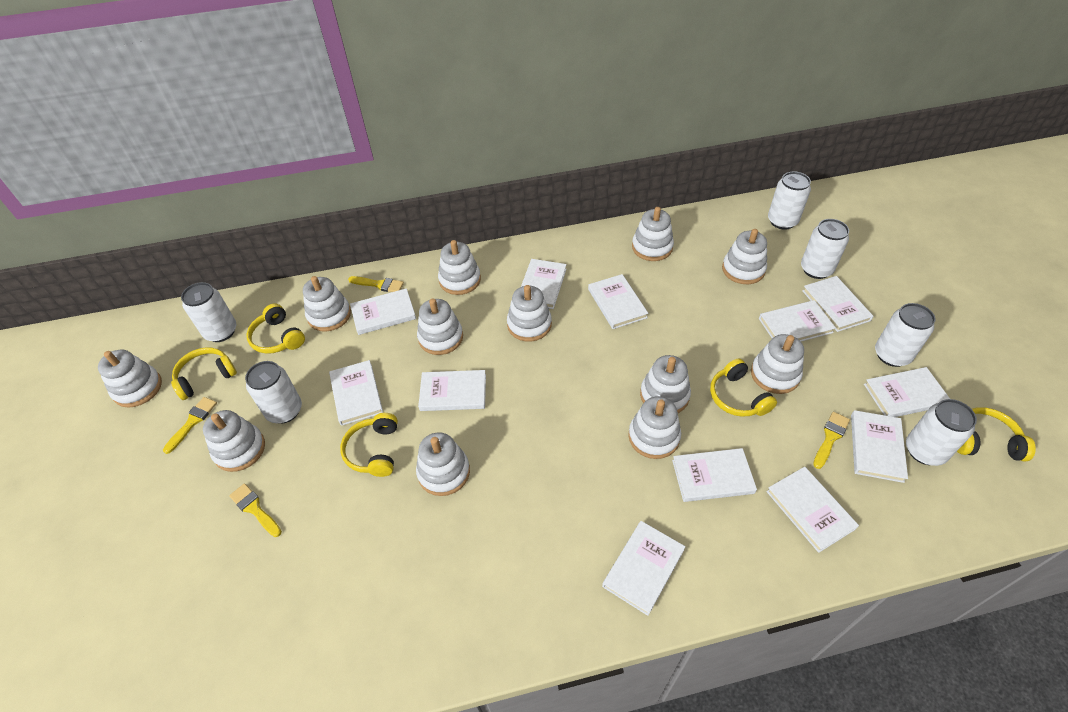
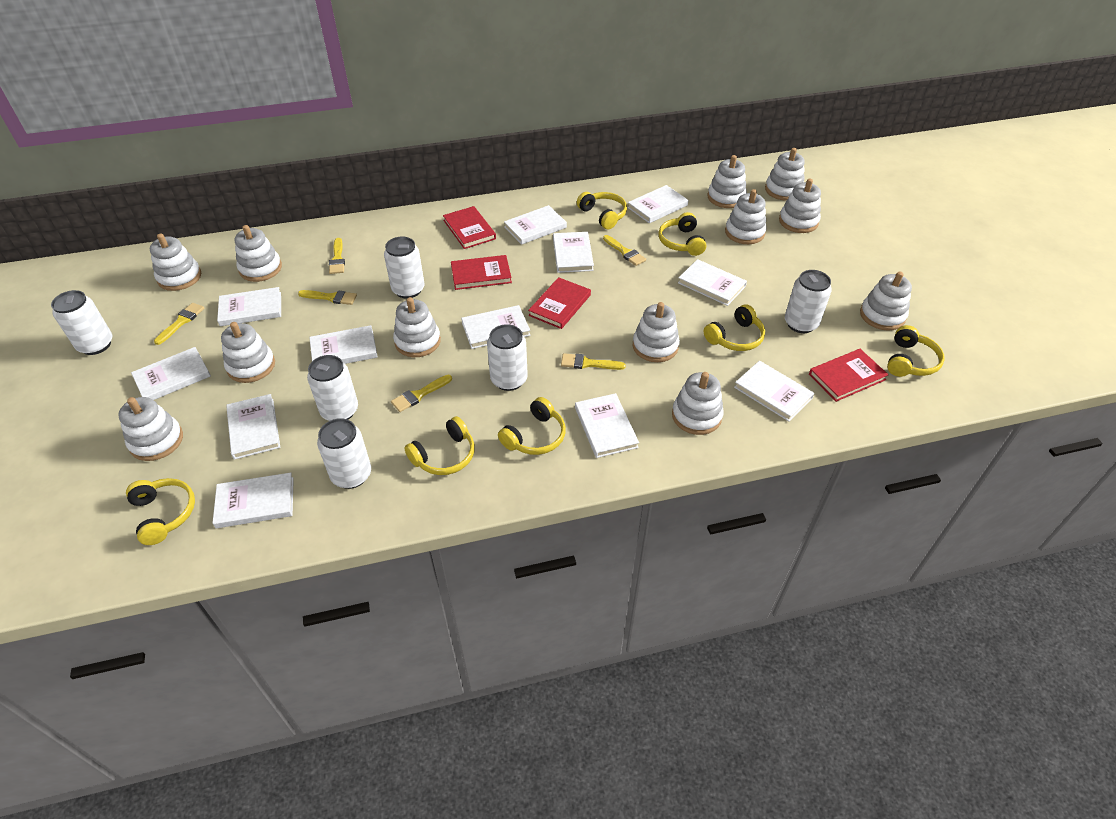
red book: 0 -> 4
yellow brush: 4 -> 6
yellow headphones: 5 -> 7

